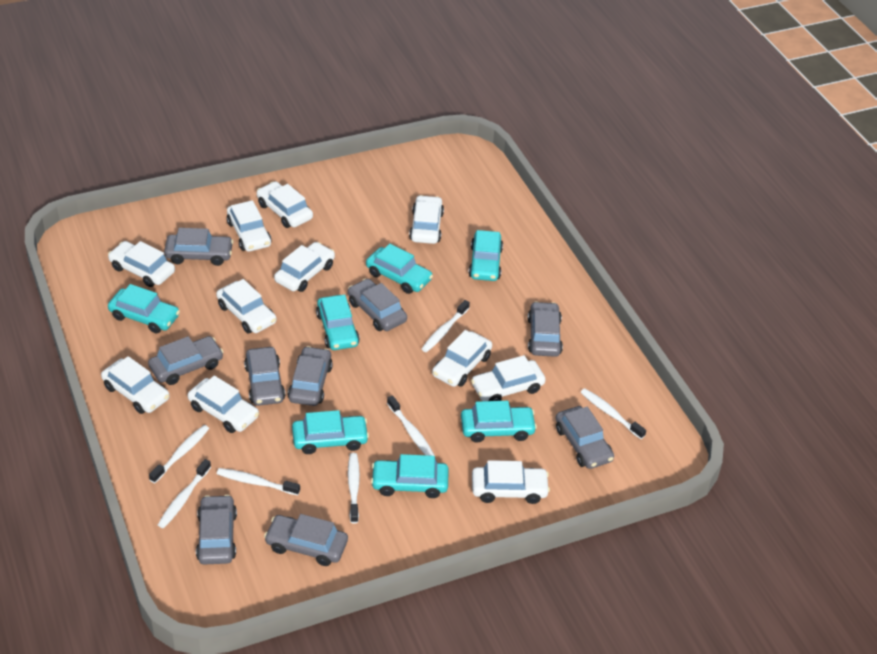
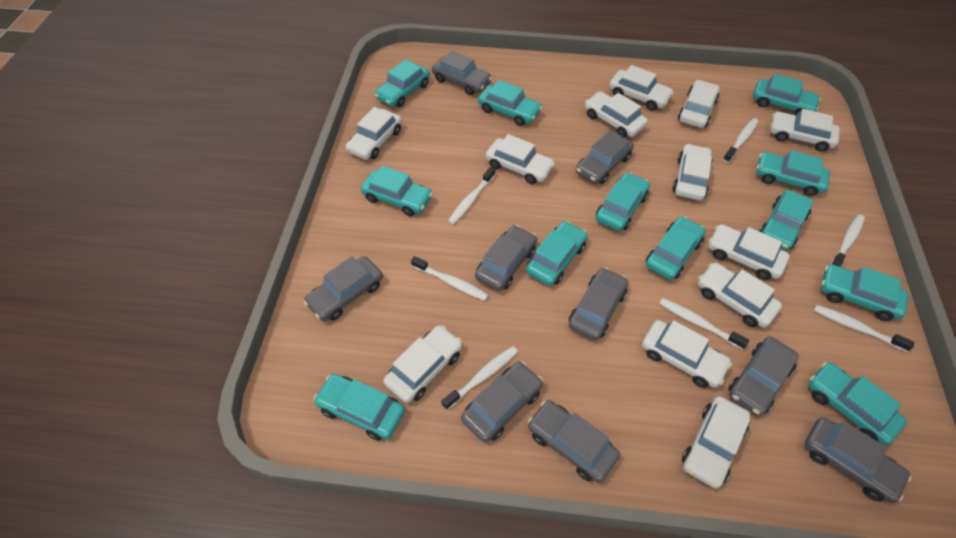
turquoise car: 7 -> 12
white car: 11 -> 12

